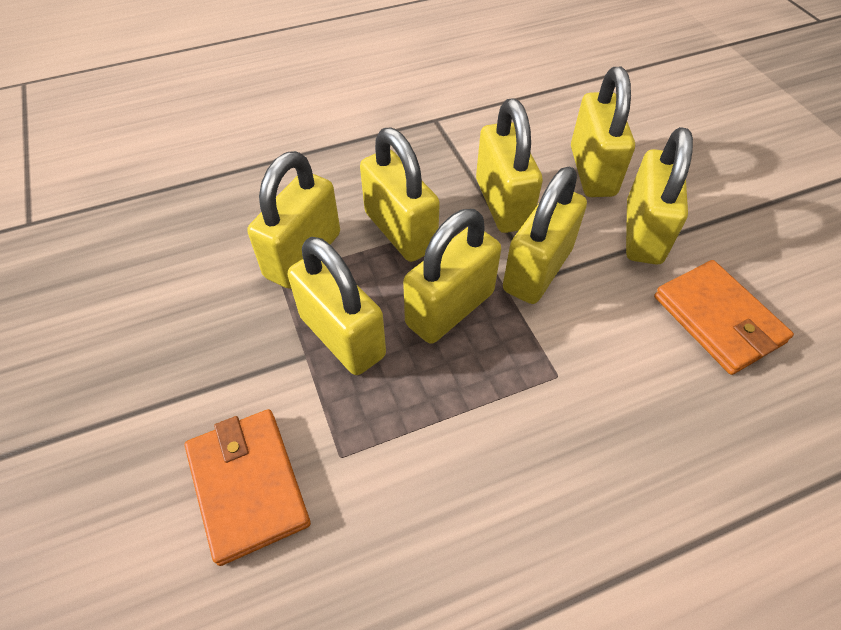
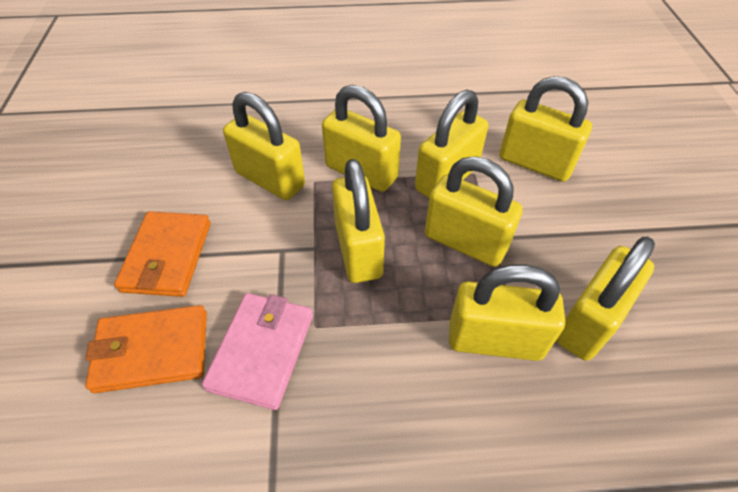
pink wallet: 0 -> 1

